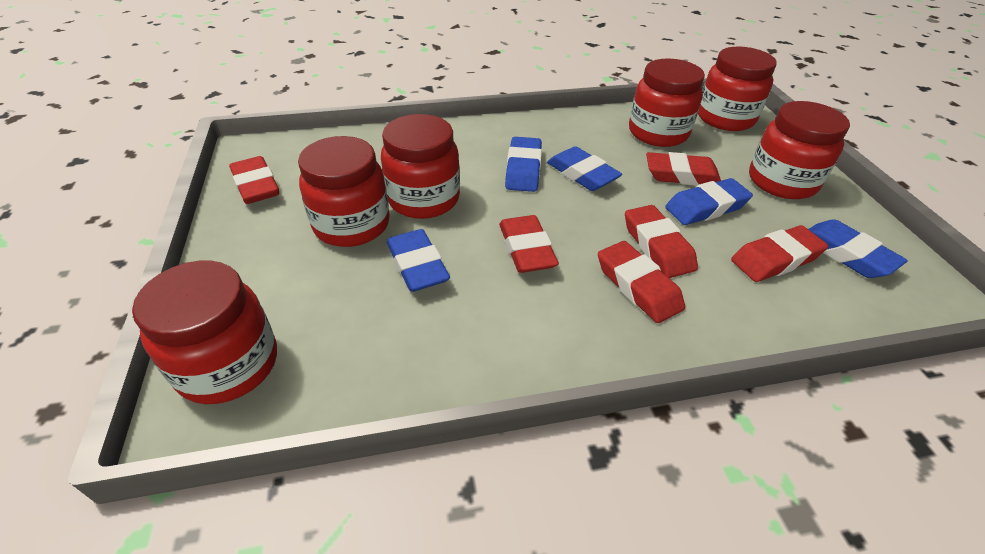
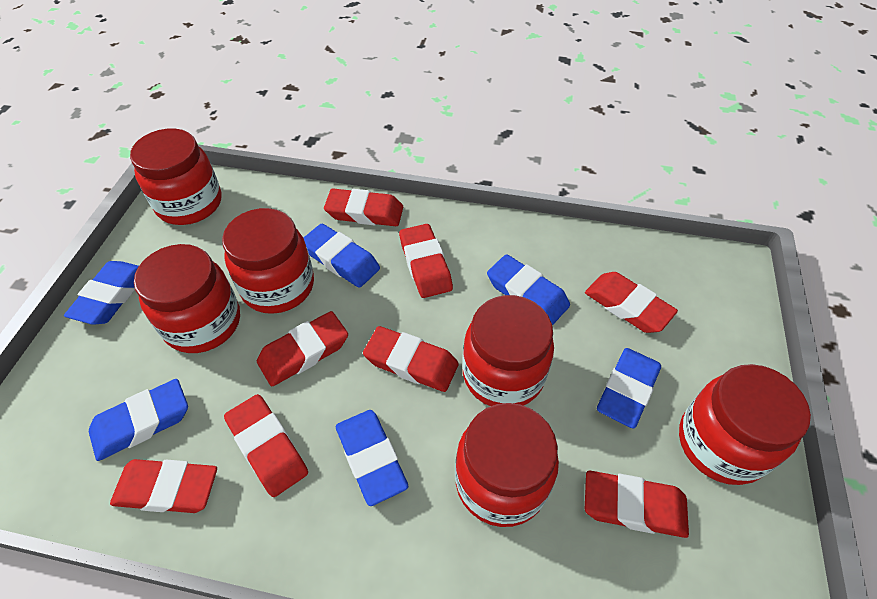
blue eraser: 5 -> 6
red eraser: 6 -> 8

